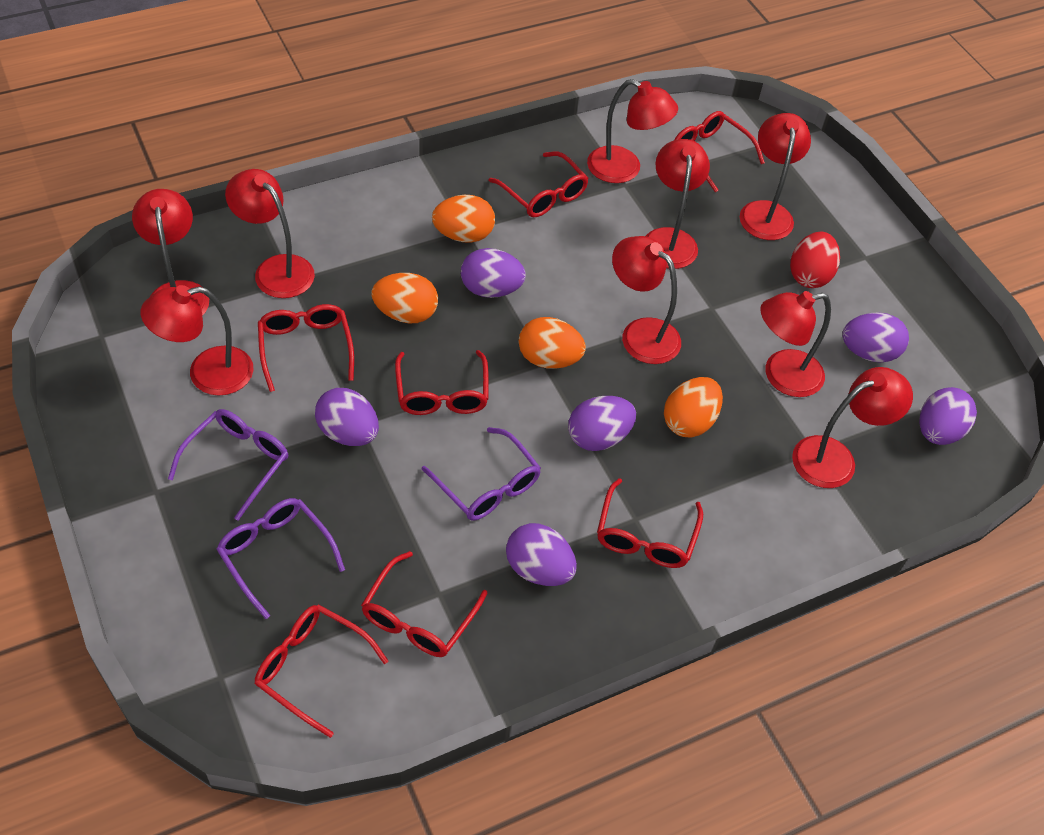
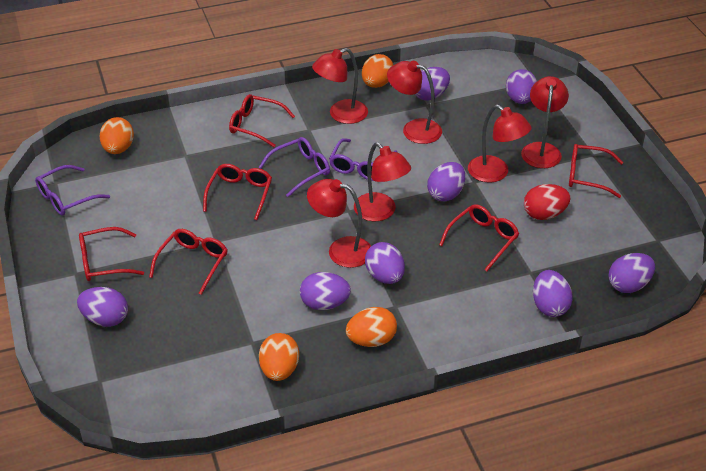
purple egg: 6 -> 8
red glasses: 7 -> 6
red lamp: 9 -> 6

